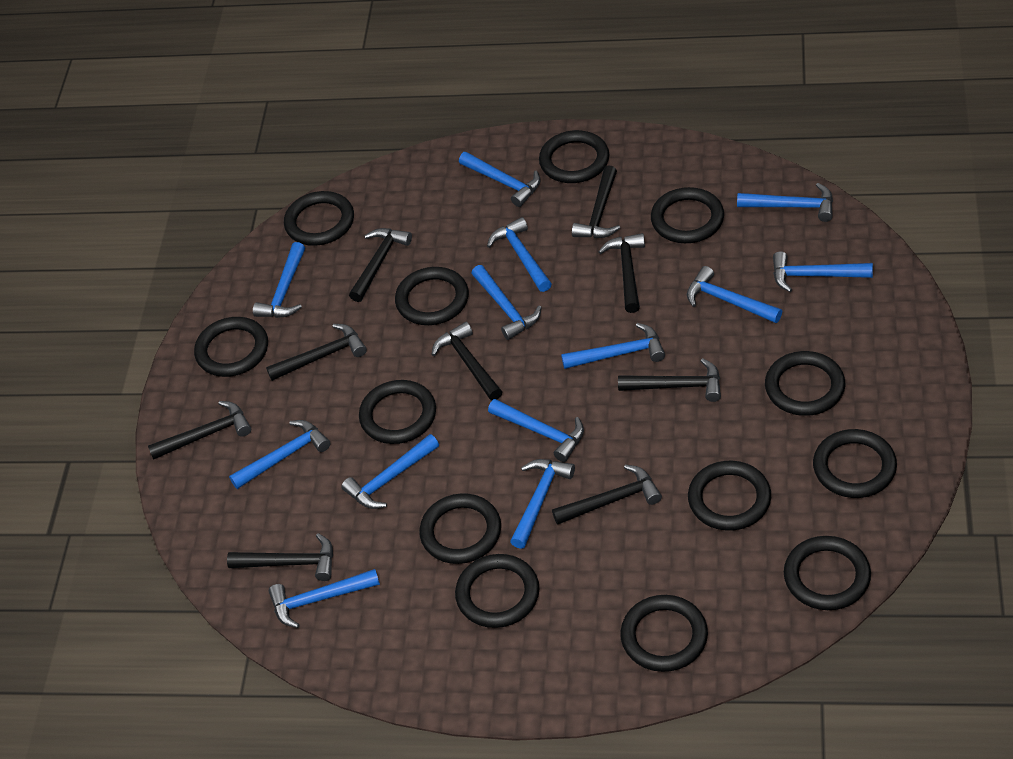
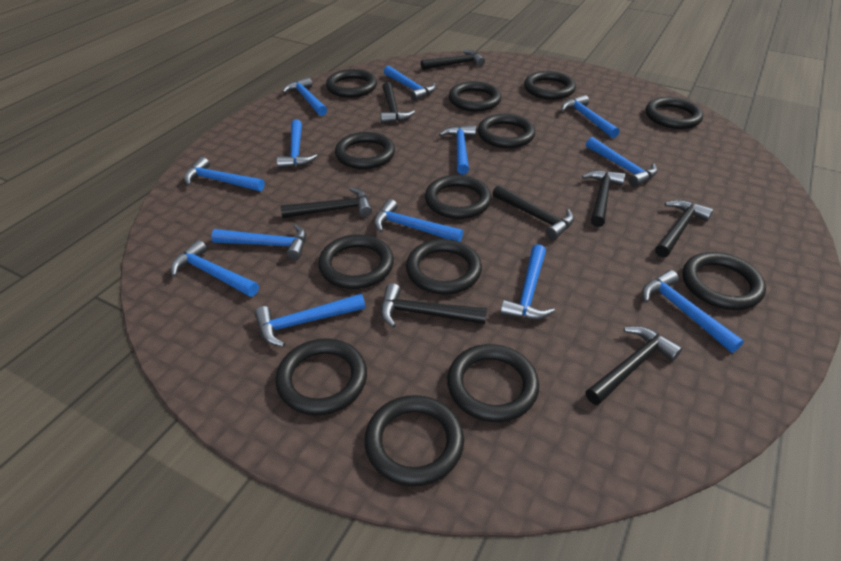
black hammer: 9 -> 8

